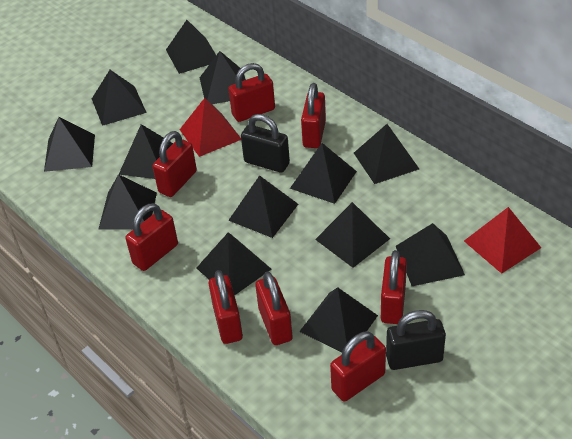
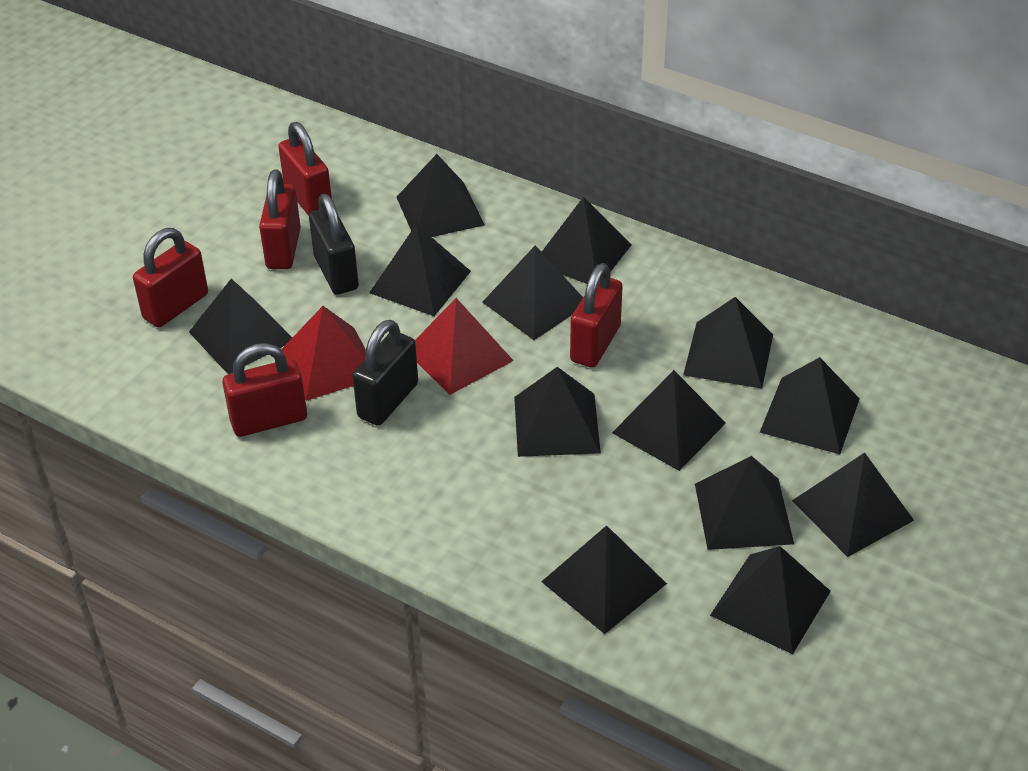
red padlock: 8 -> 5

